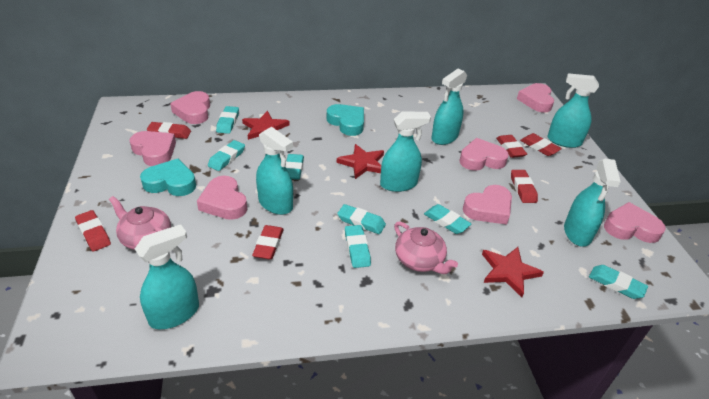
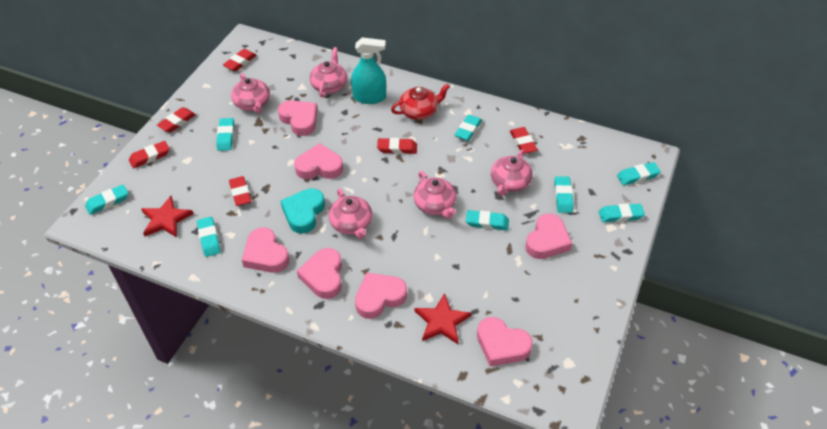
pink teapot: 2 -> 5
red star: 3 -> 2
red teapot: 0 -> 1
turquoise eraser: 7 -> 8
turquoise heart: 2 -> 1
turquoise spray bottle: 6 -> 1

